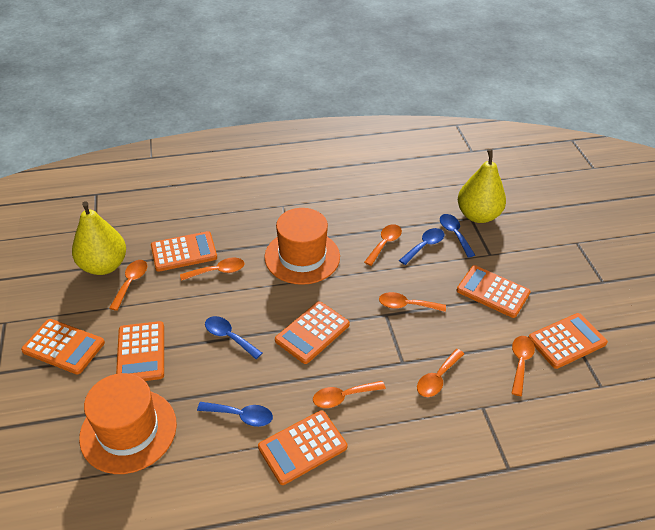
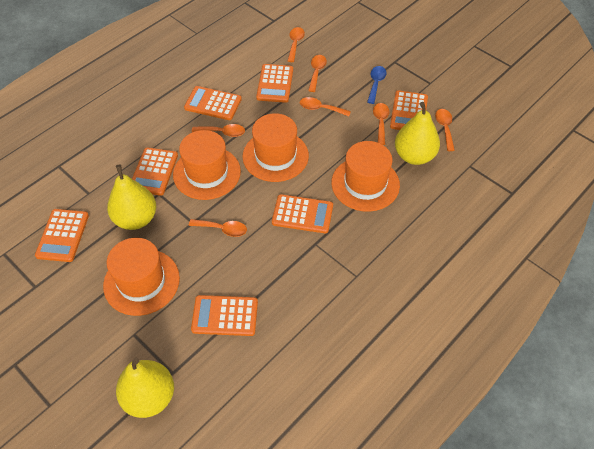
blue spoon: 4 -> 1
orange hat: 2 -> 4
yellow pear: 2 -> 3

